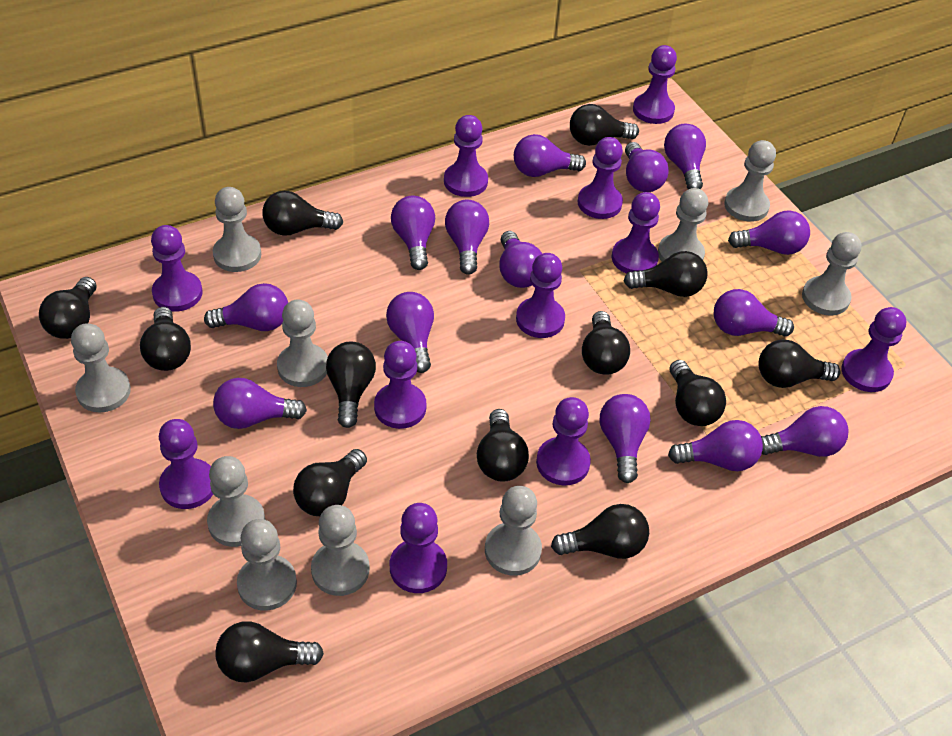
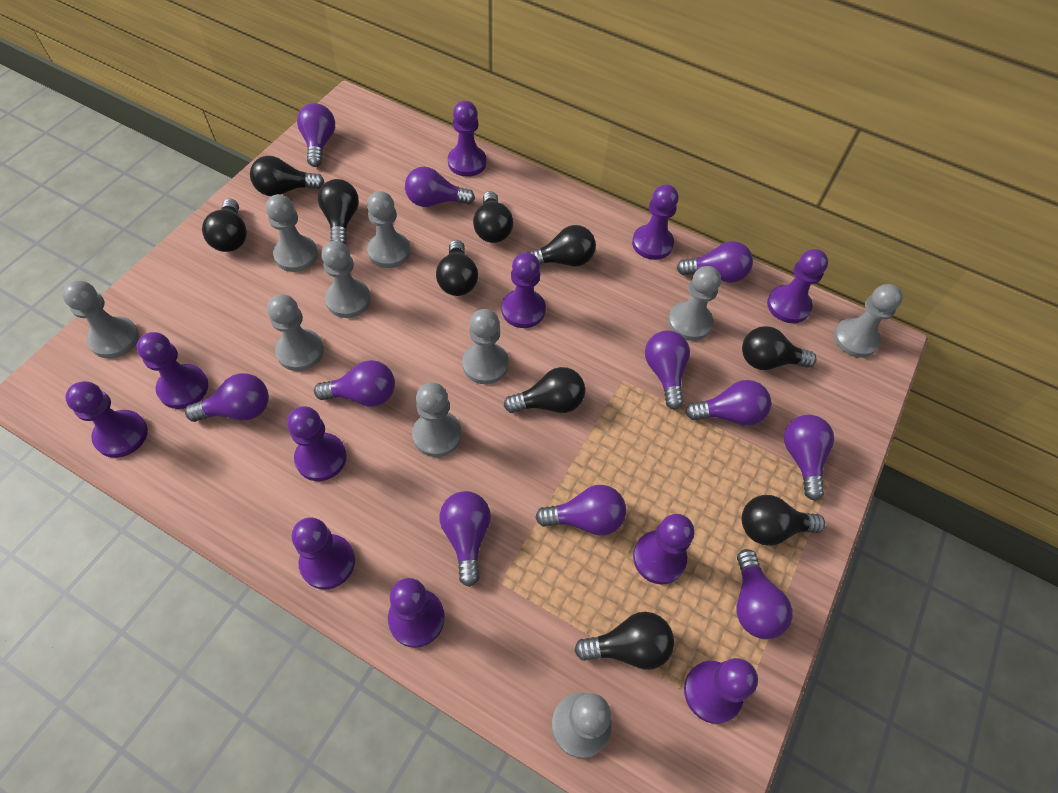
black light bulb: 13 -> 10
purple light bulb: 14 -> 11

